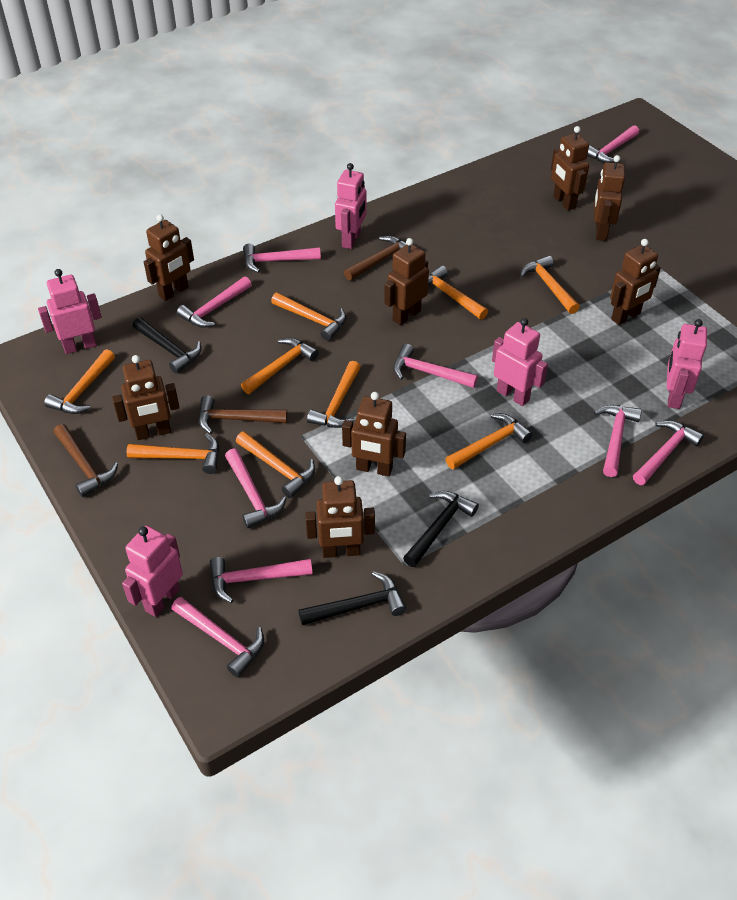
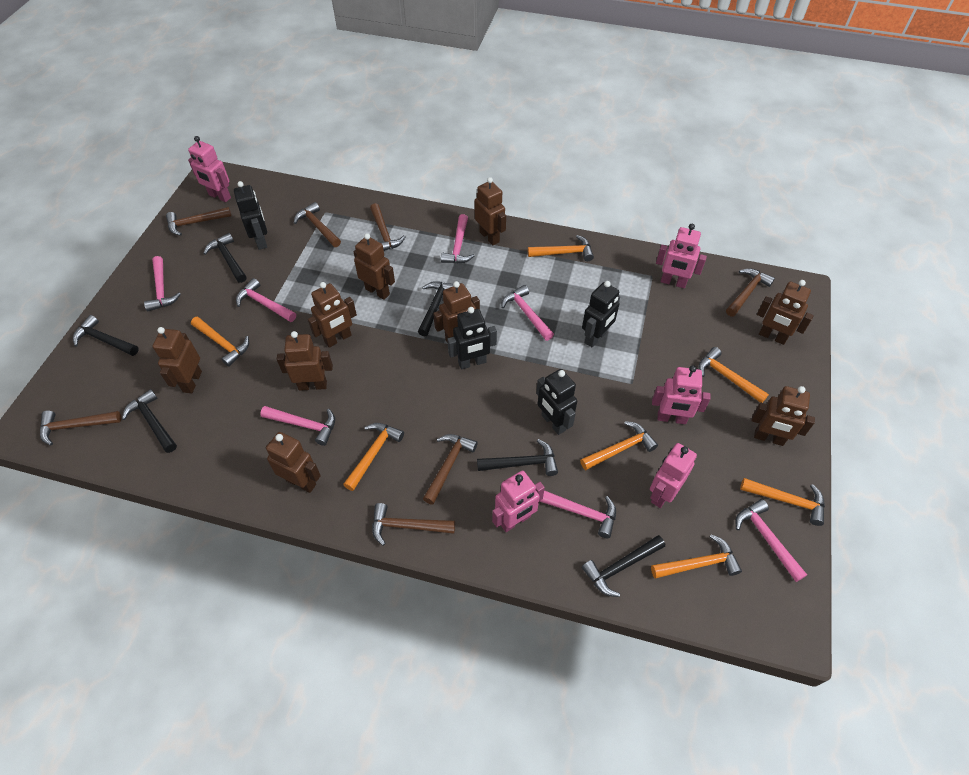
black hammer: 3 -> 6
black robot: 0 -> 4
brown hammer: 3 -> 7
brown robot: 8 -> 9
orange hammer: 9 -> 7
pink hammer: 9 -> 7

